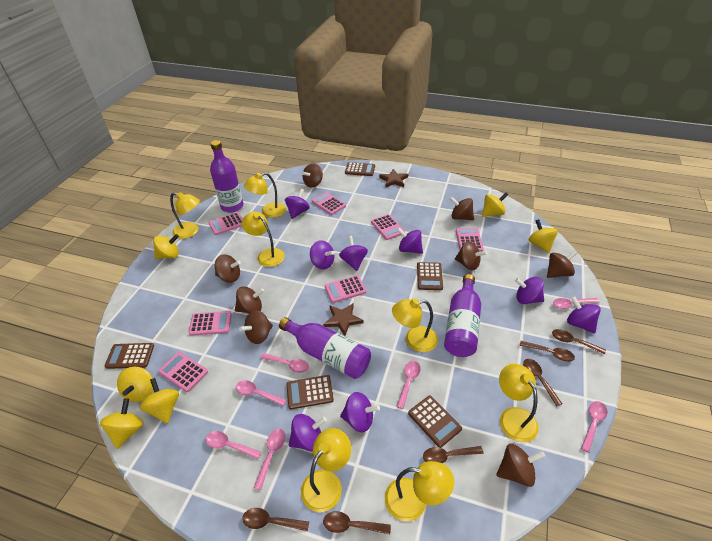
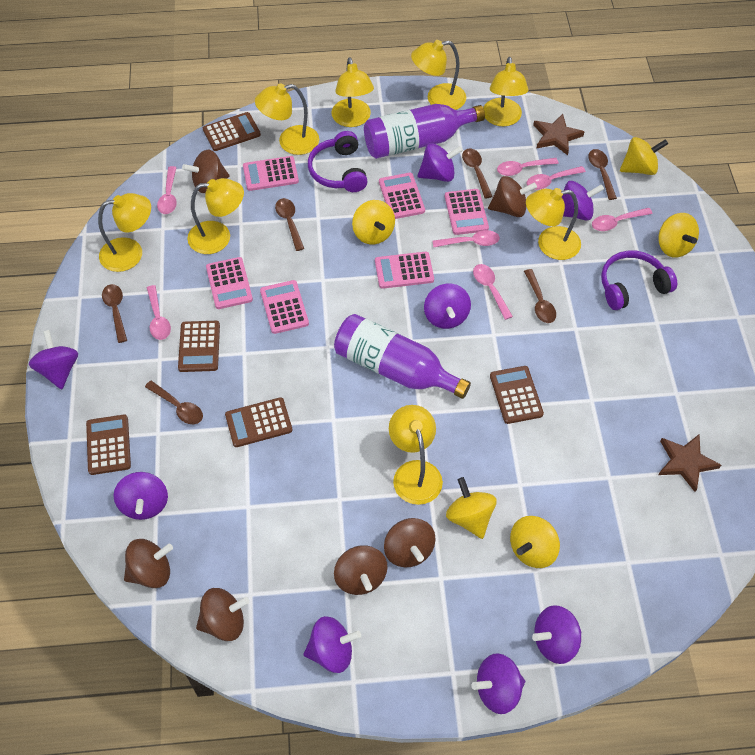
brown spinning top: 8 -> 6
pink calculator: 7 -> 6
purple bottle: 3 -> 2
purple headphones: 0 -> 2
yellow lamp: 7 -> 8
yellow spinning top: 6 -> 5

